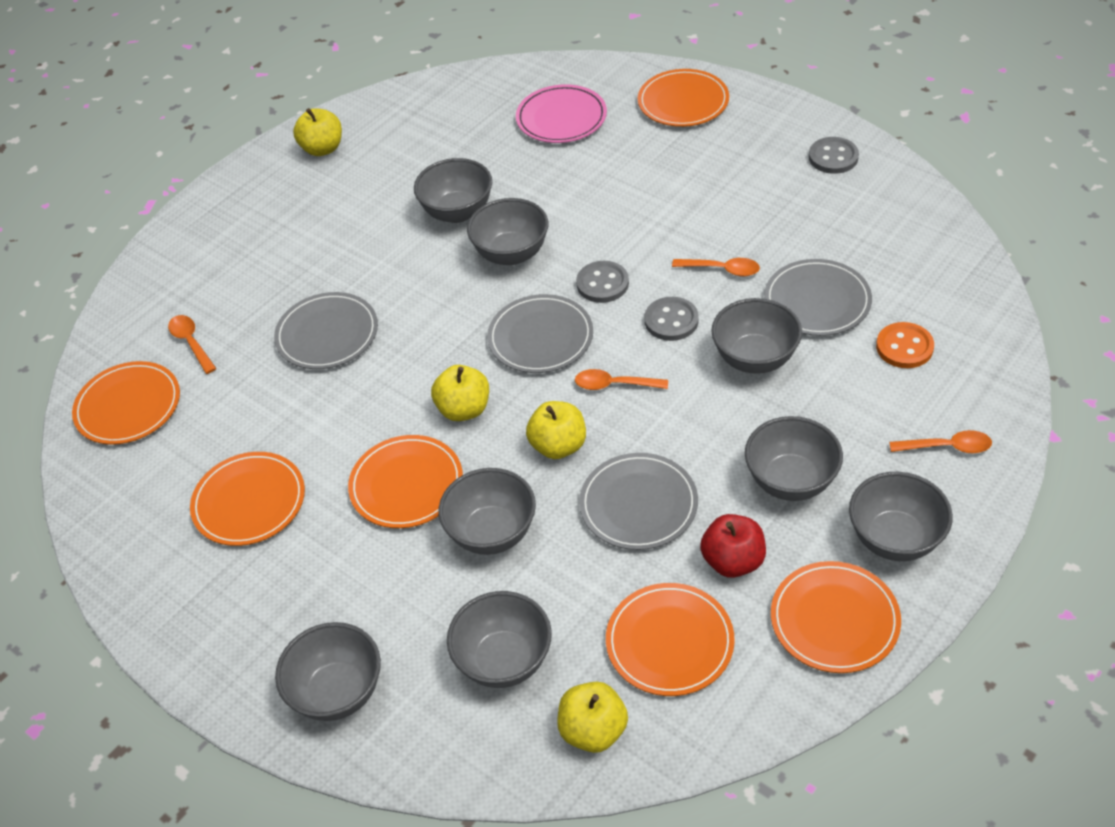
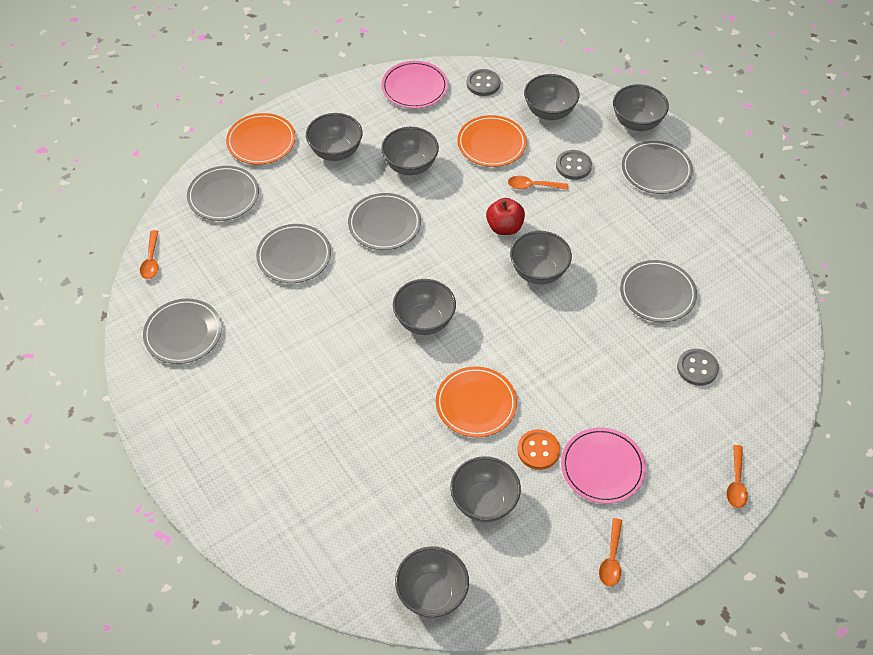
grey plate: 4 -> 6
orange plate: 6 -> 3
pink plate: 1 -> 2
yellow apple: 4 -> 0

